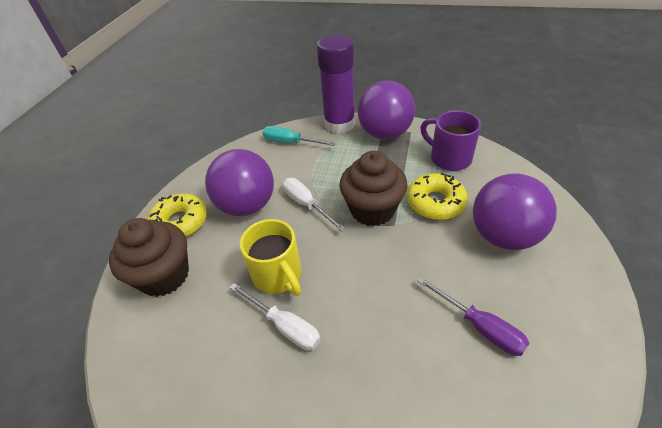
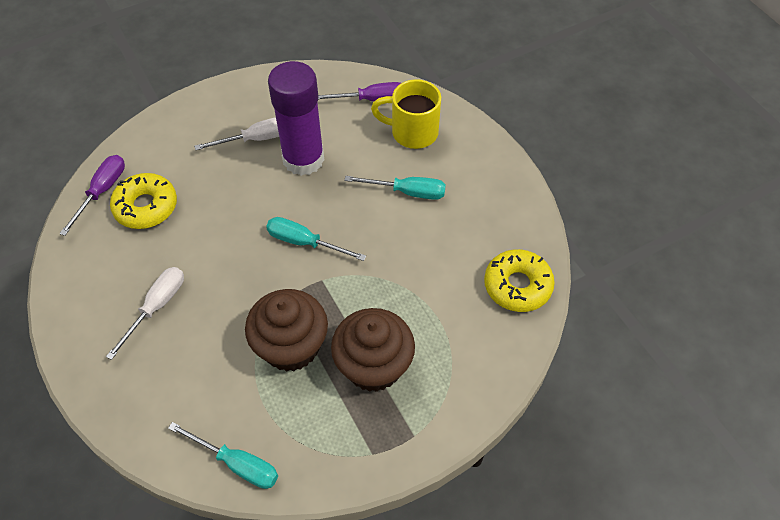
purple ball: 3 -> 0
purple mug: 1 -> 0
purple screwdriver: 1 -> 2
turquoise screwdriver: 1 -> 3

